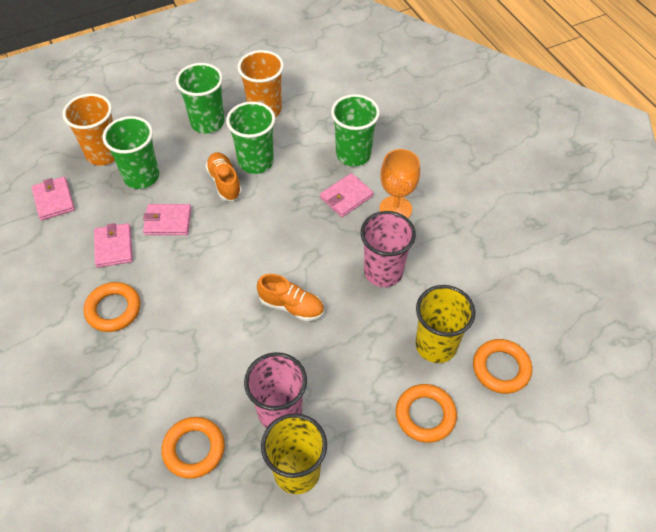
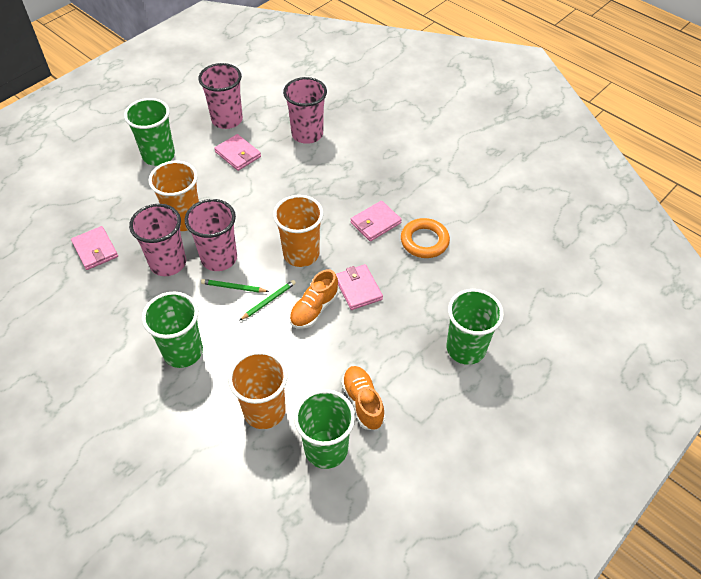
green pencil: 0 -> 2
orange cup: 2 -> 3
orange goblet: 1 -> 0
orange ring: 4 -> 1
pink cup: 2 -> 4
yellow cup: 2 -> 0

